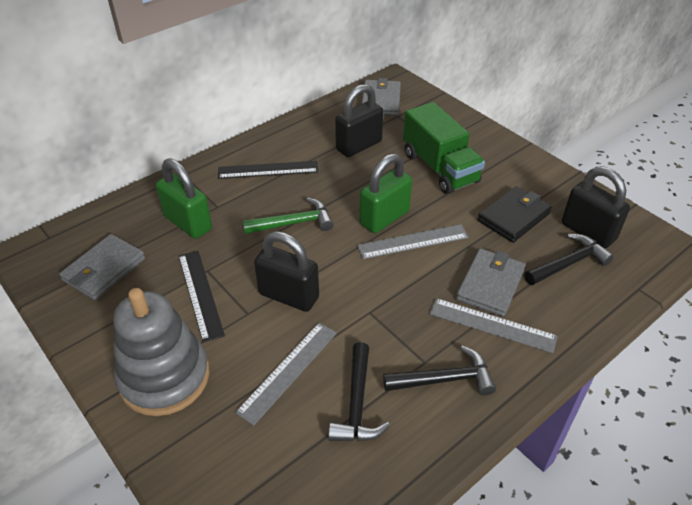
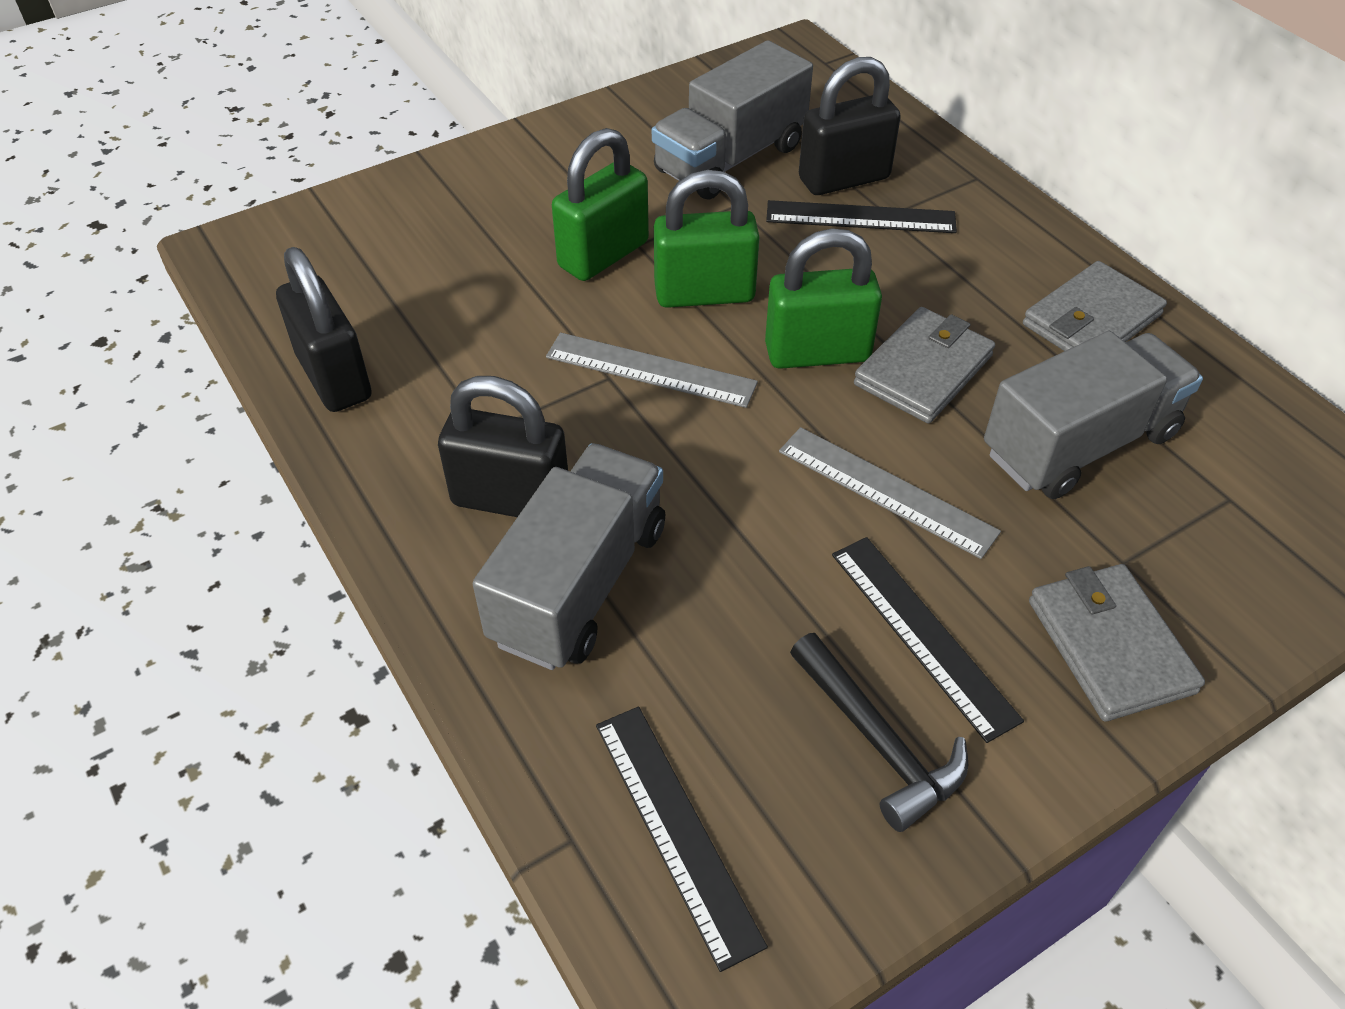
black hammer: 3 -> 1
black ruler: 2 -> 3
black wallet: 1 -> 0
green hammer: 1 -> 0
green padlock: 2 -> 3
green truck: 1 -> 0
grey ruler: 3 -> 2
grey stacking toy: 1 -> 0
grey truck: 0 -> 3

